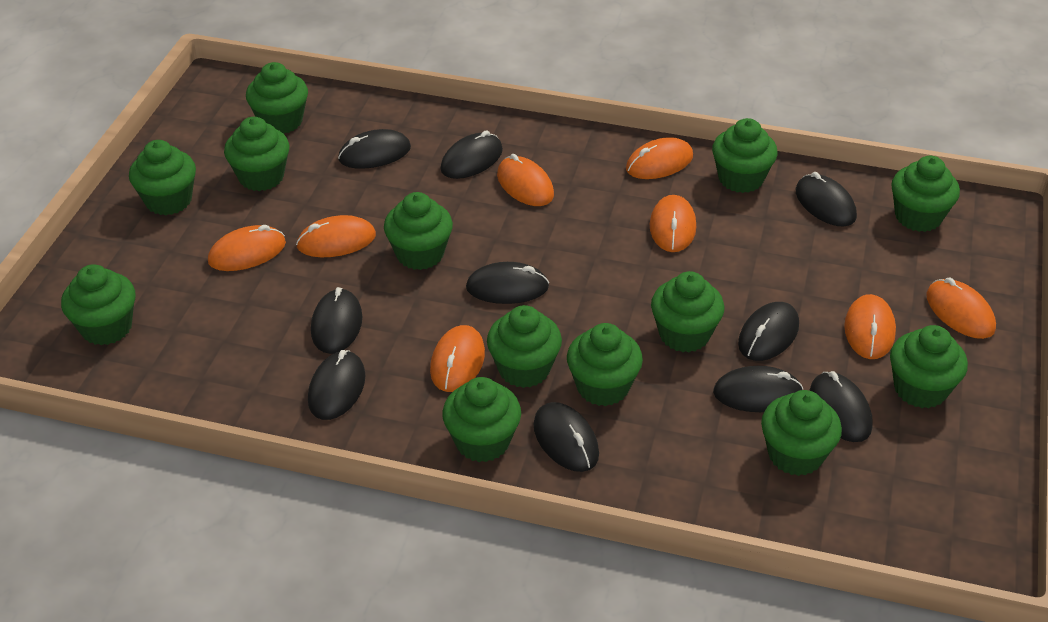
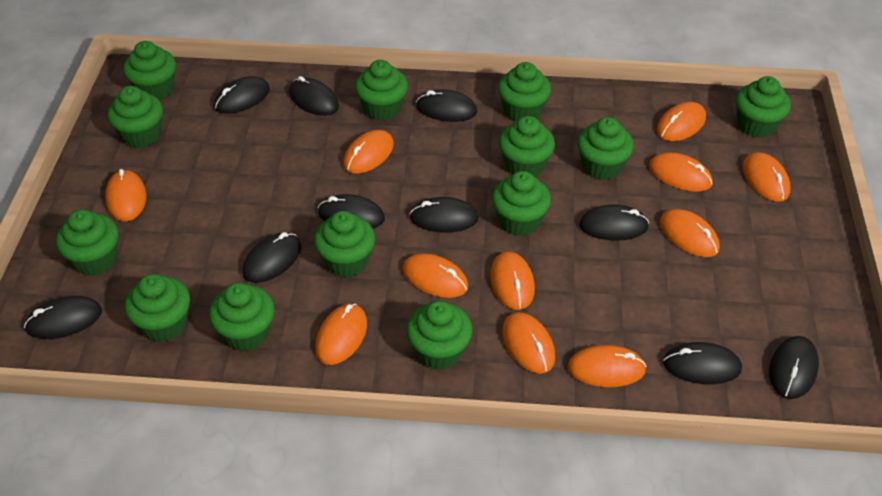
orange mouse: 8 -> 11

